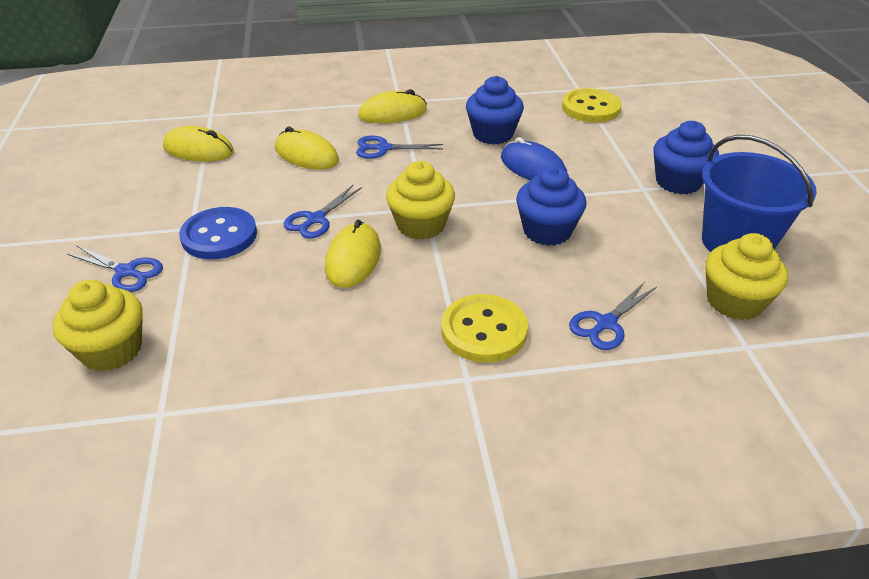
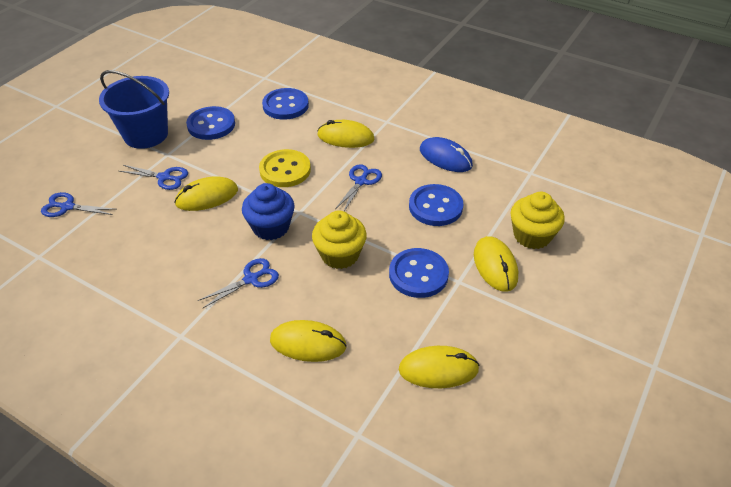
blue button: 1 -> 4
blue cupcake: 3 -> 1
yellow button: 2 -> 1
yellow cupcake: 3 -> 2
yellow mouse: 4 -> 5

